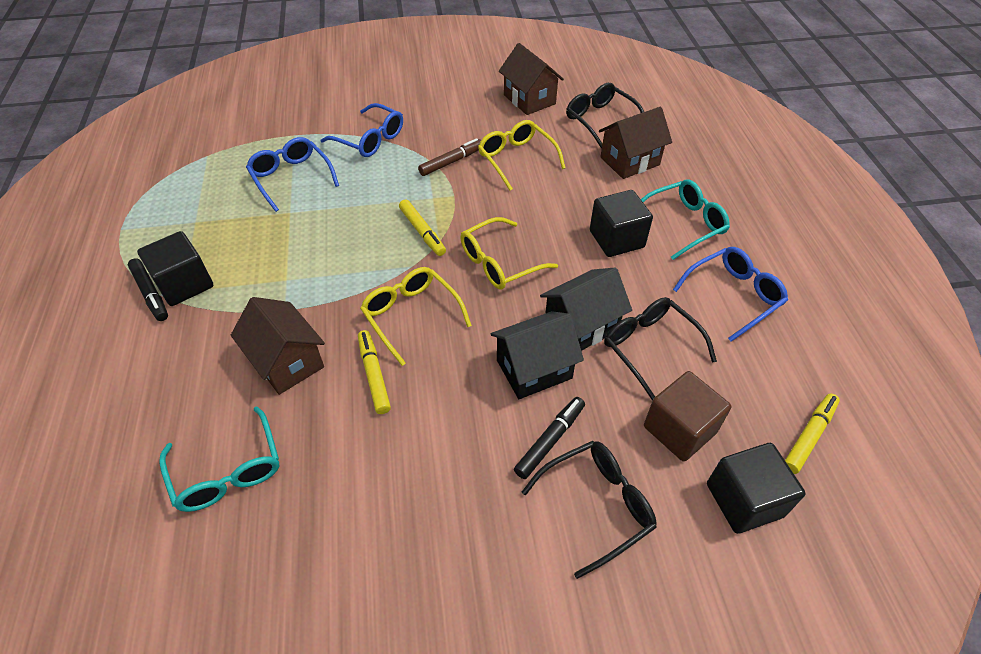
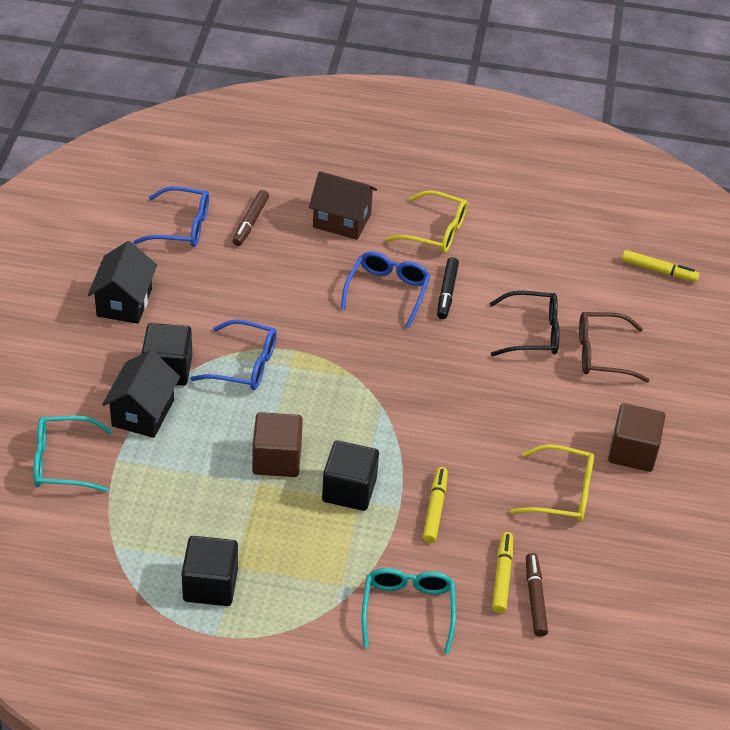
black glasses: 3 -> 1
black marker: 2 -> 1
brown cube: 1 -> 2
brown glasses: 0 -> 1
brown house: 3 -> 1
brown marker: 1 -> 2
yellow glasses: 3 -> 2

